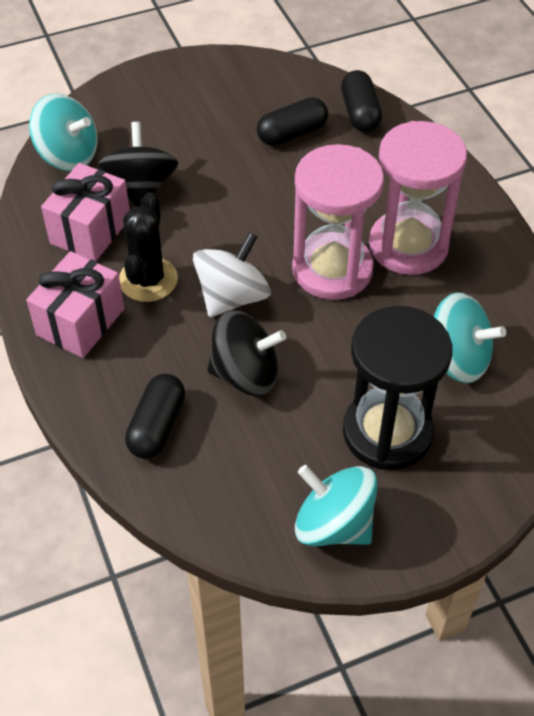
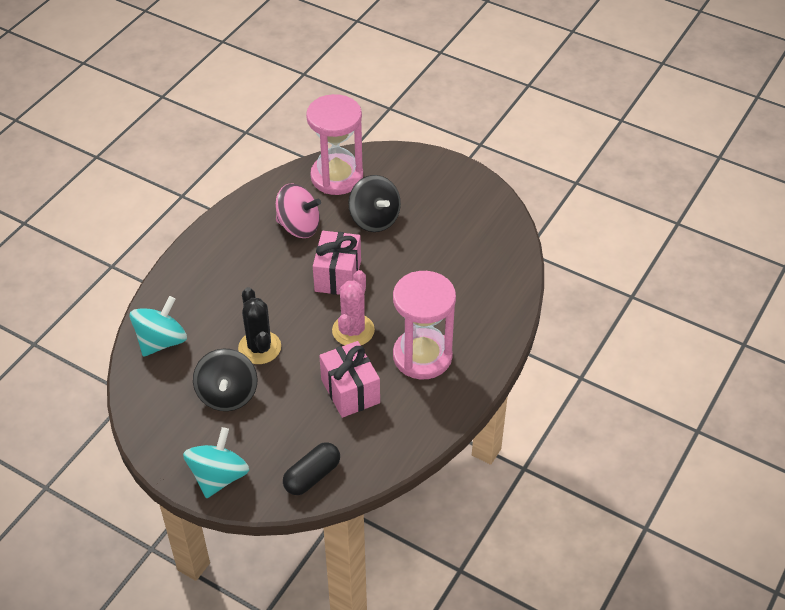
black capsule: 3 -> 1
black hourglass: 1 -> 0
pink cactus: 0 -> 1
pink spinning top: 0 -> 1
turquoise spinning top: 3 -> 2
white spinning top: 1 -> 0

